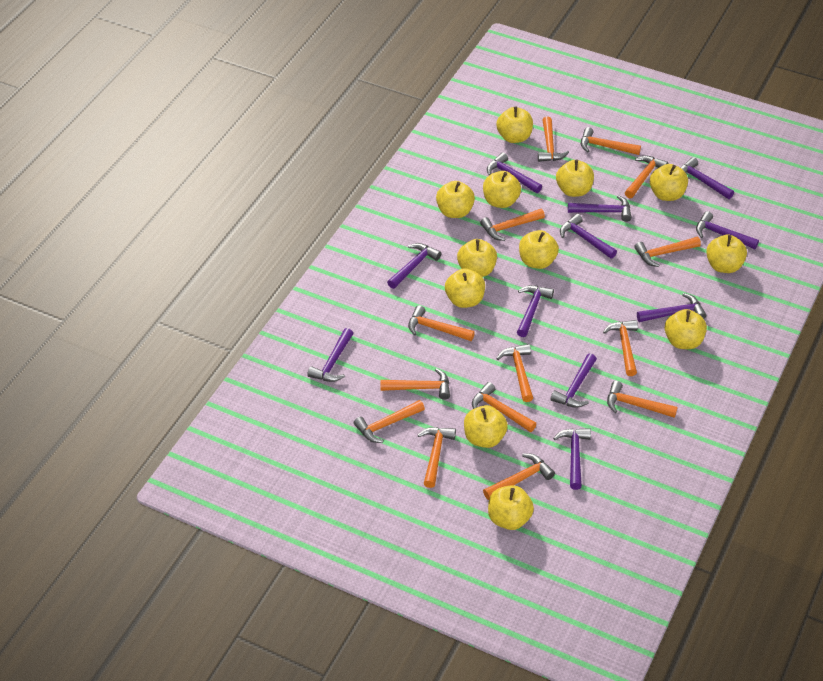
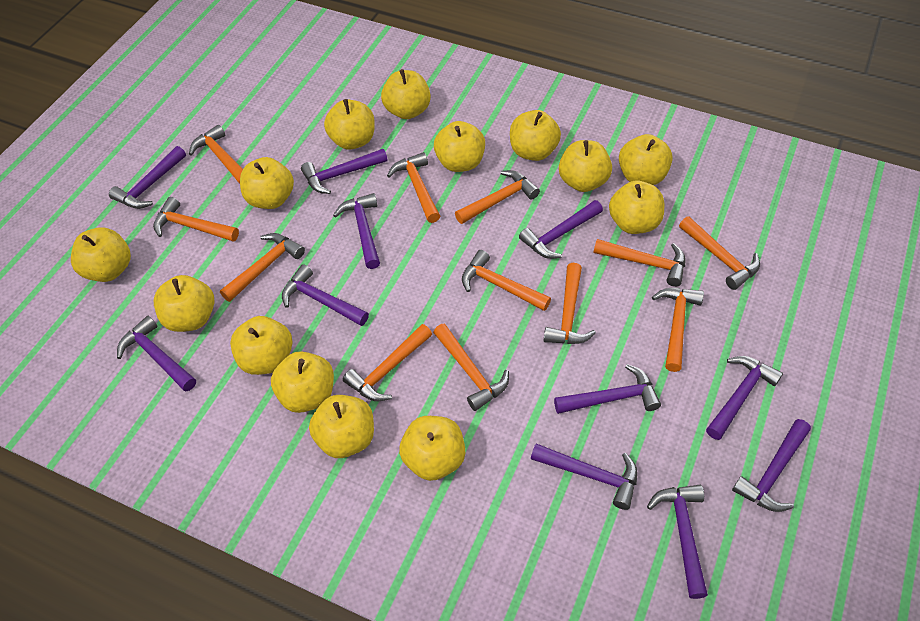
orange hammer: 14 -> 12
yellow apple: 12 -> 14

